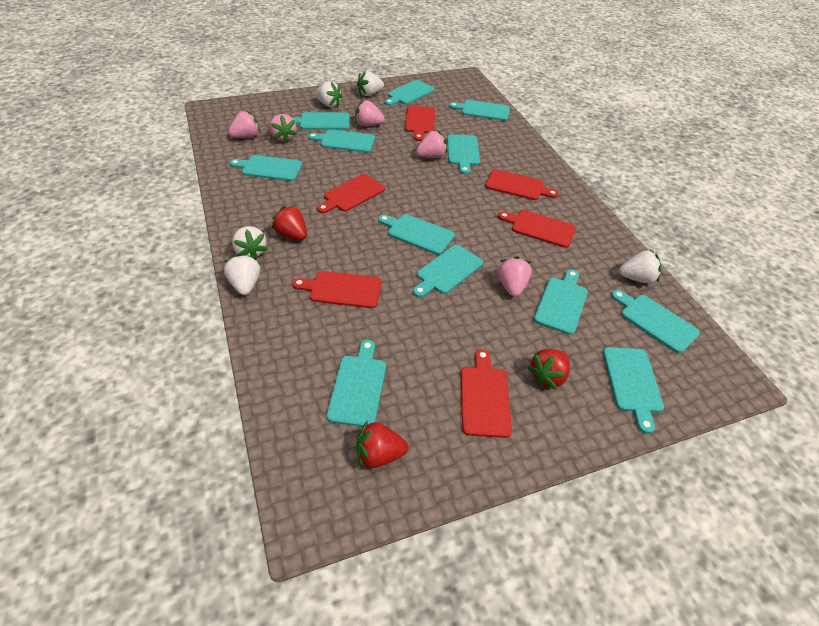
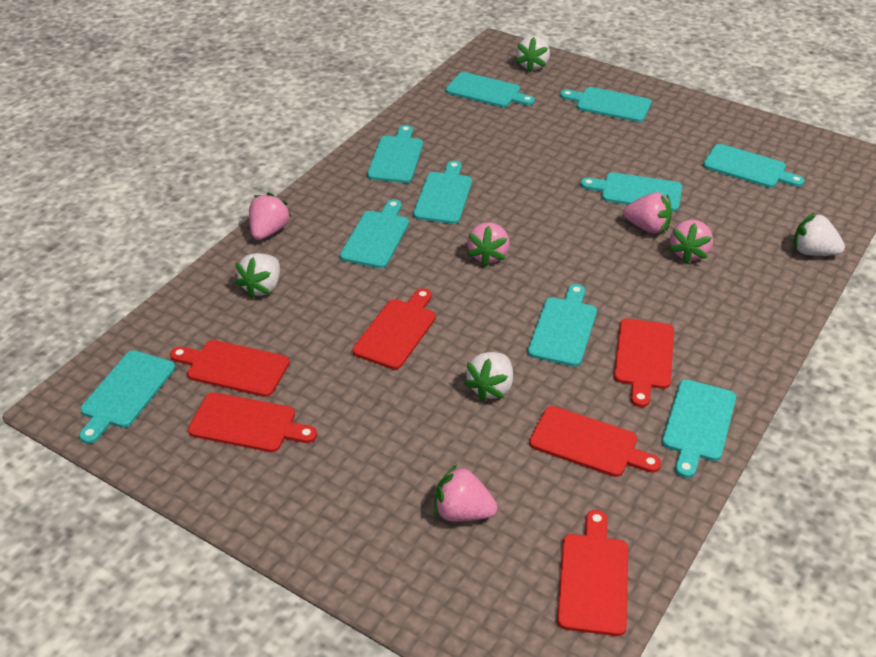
red strawberry: 3 -> 0
turquoise cutting board: 12 -> 10
white strawberry: 5 -> 4

